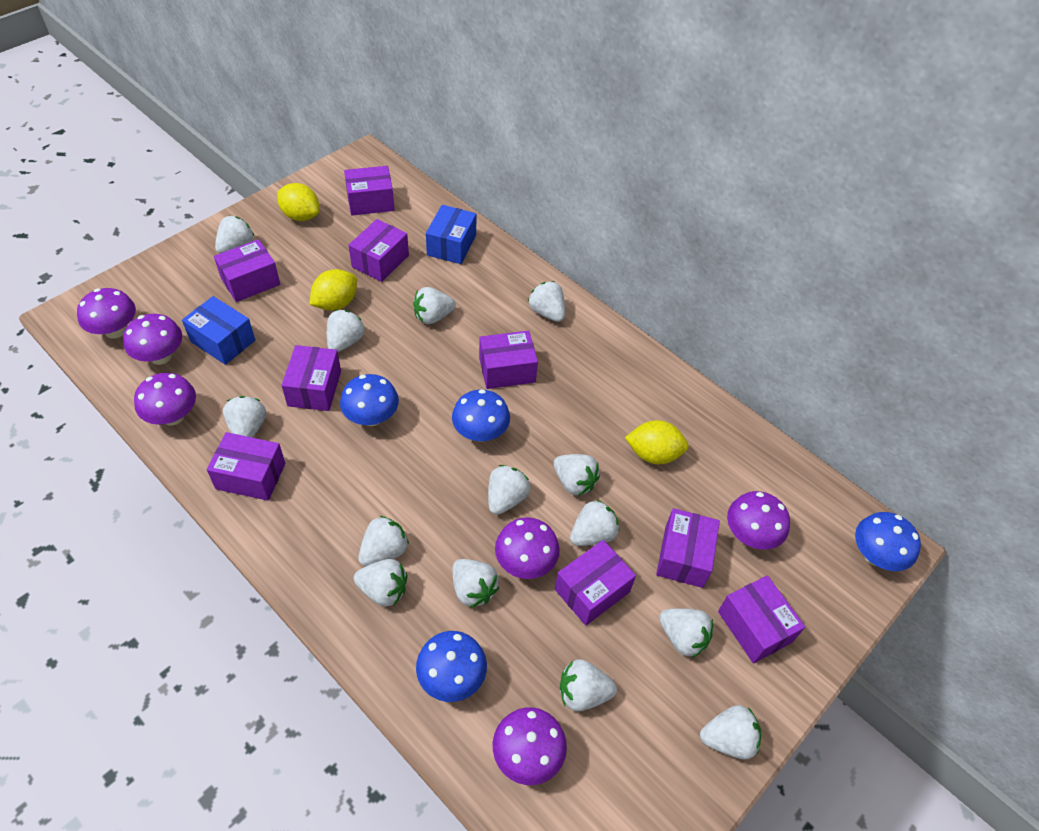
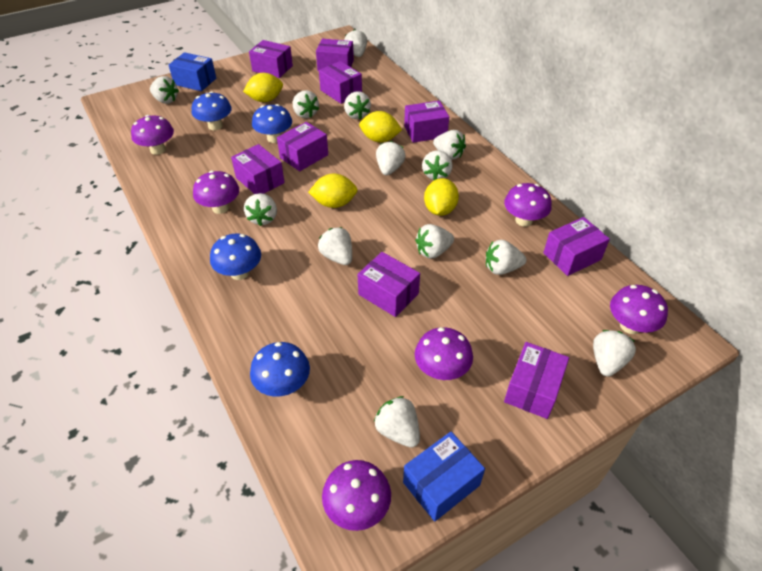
white strawberry: 14 -> 13
yellow lemon: 3 -> 4

